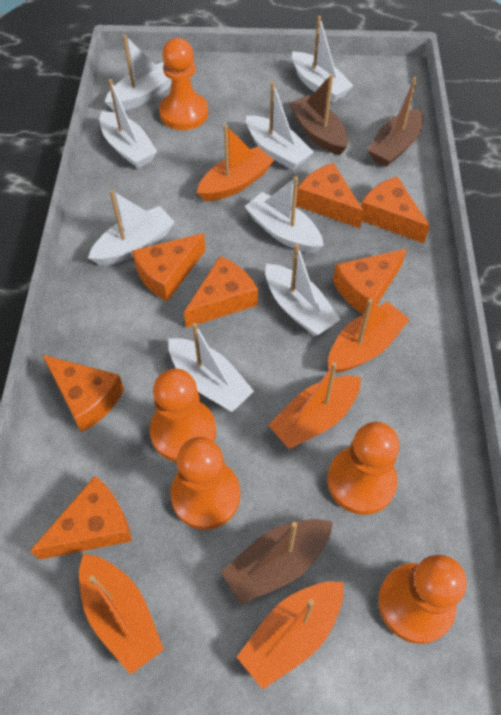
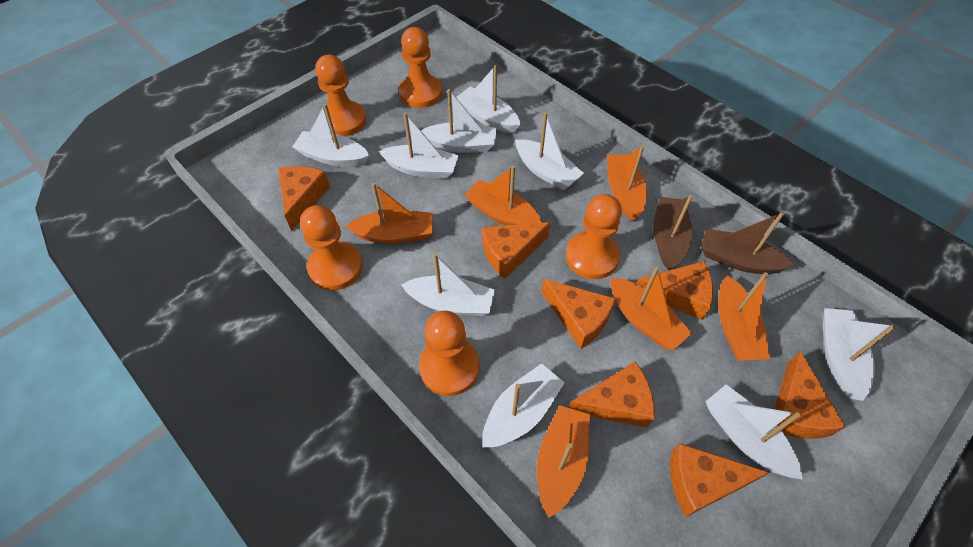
brown boat: 3 -> 2
orange boat: 5 -> 6
white boat: 8 -> 9

